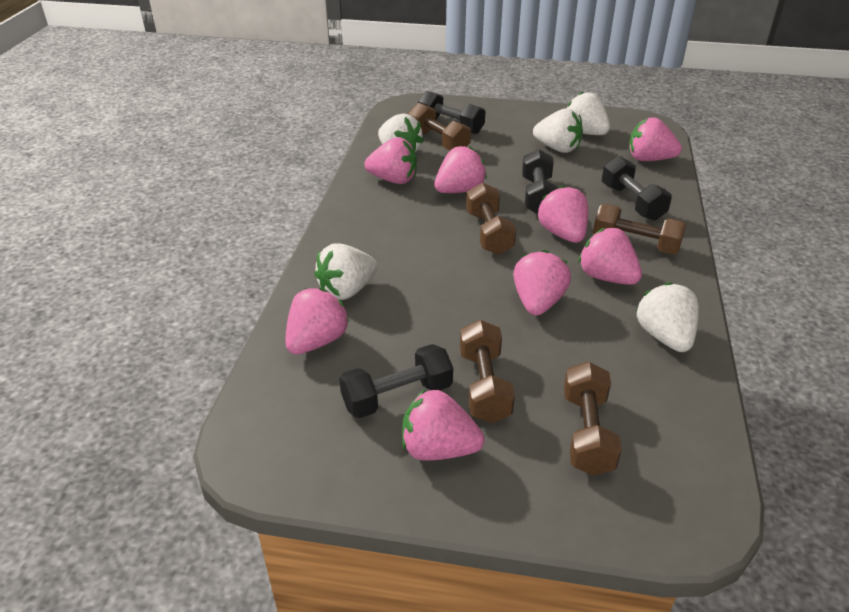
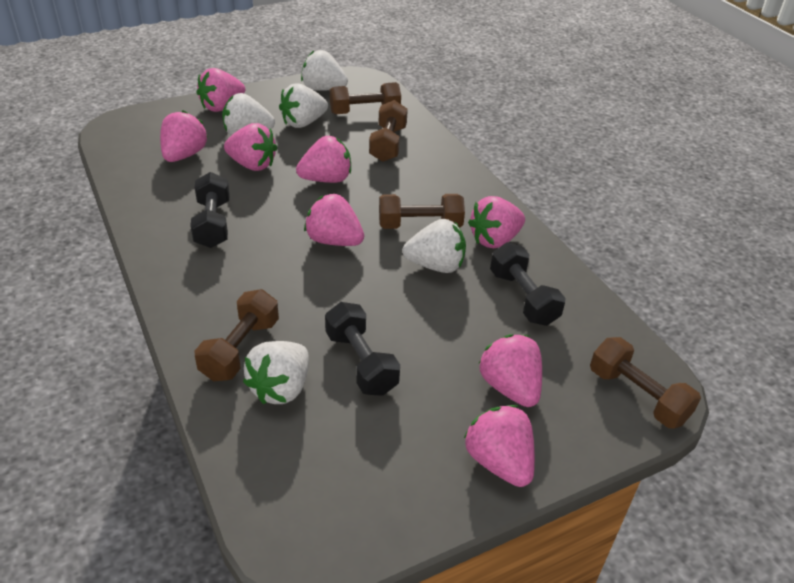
black dumbbell: 4 -> 3

